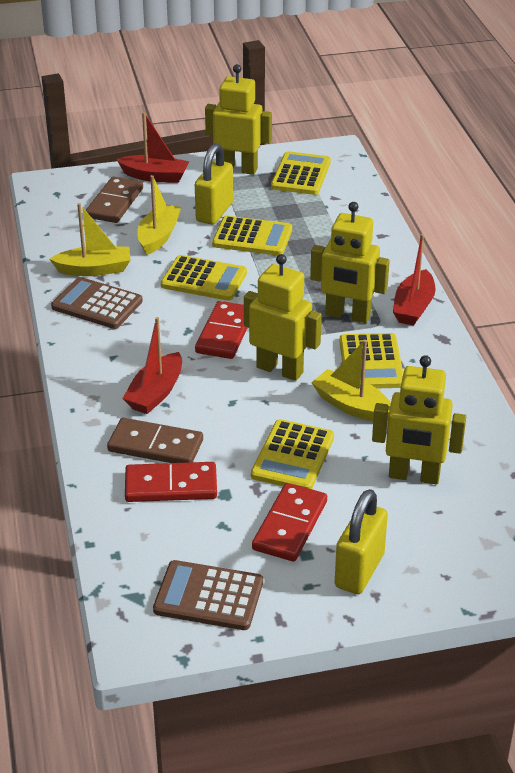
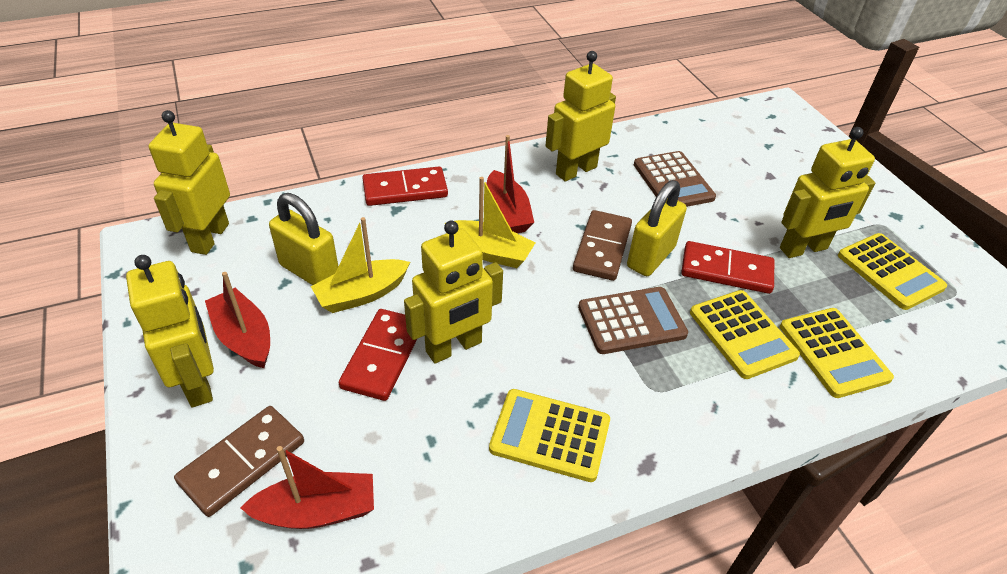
yellow boat: 3 -> 2
yellow calculator: 5 -> 4
yellow robot: 4 -> 5

